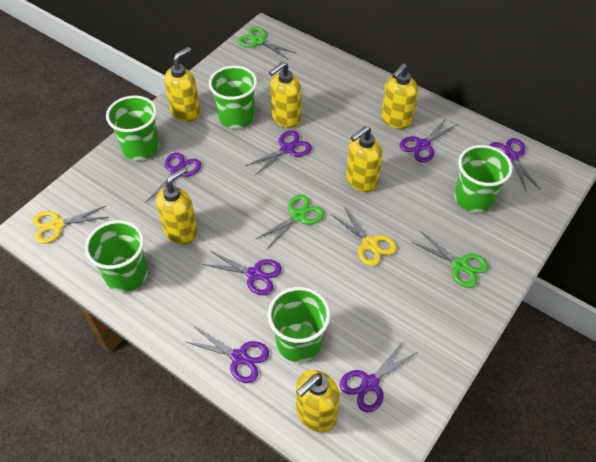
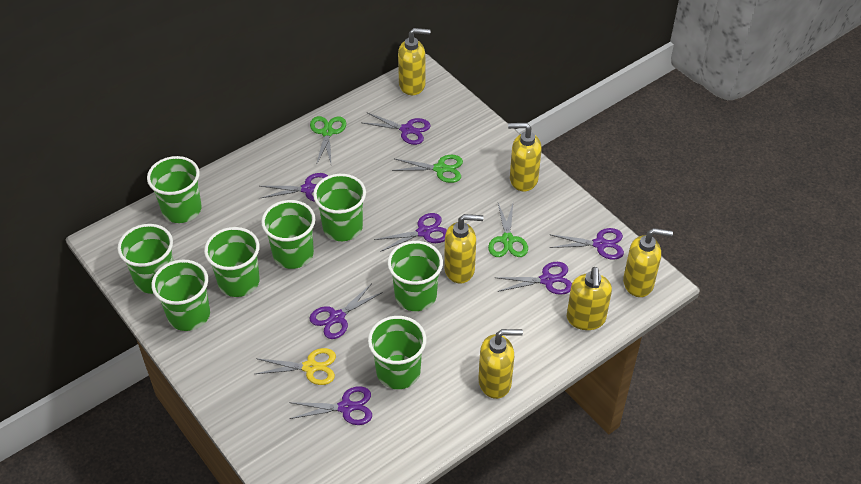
green cup: 5 -> 8
yellow scissors: 2 -> 1

